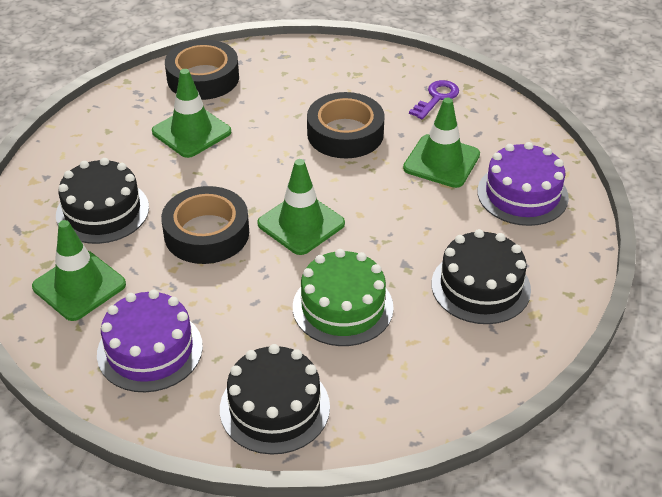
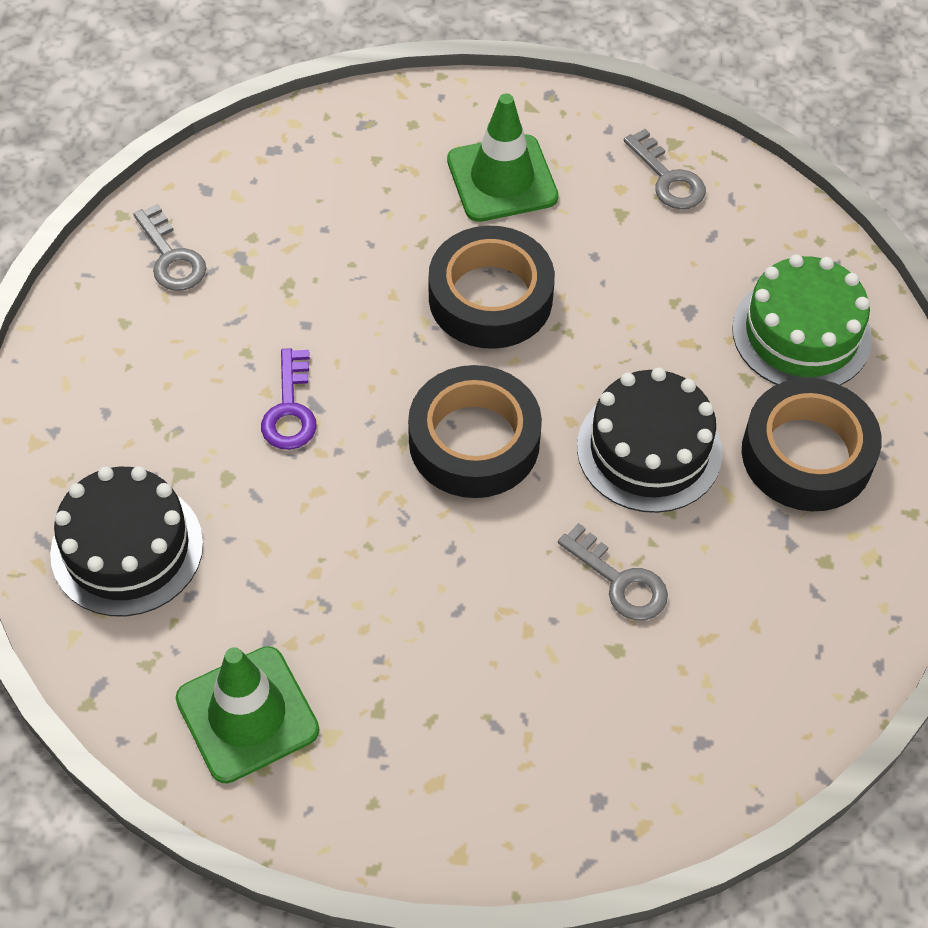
black cake: 3 -> 2
green traffic cone: 4 -> 2
grey key: 0 -> 3
purple cake: 2 -> 0

